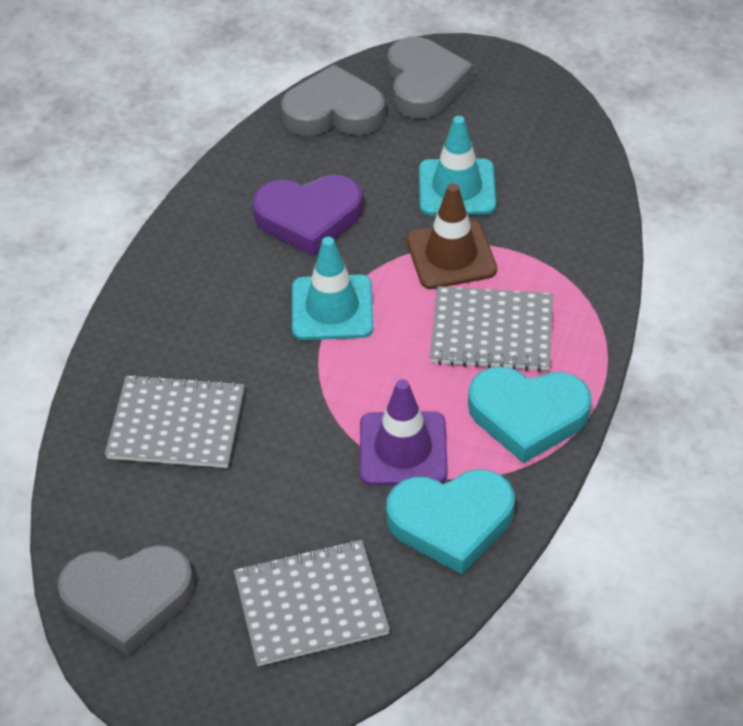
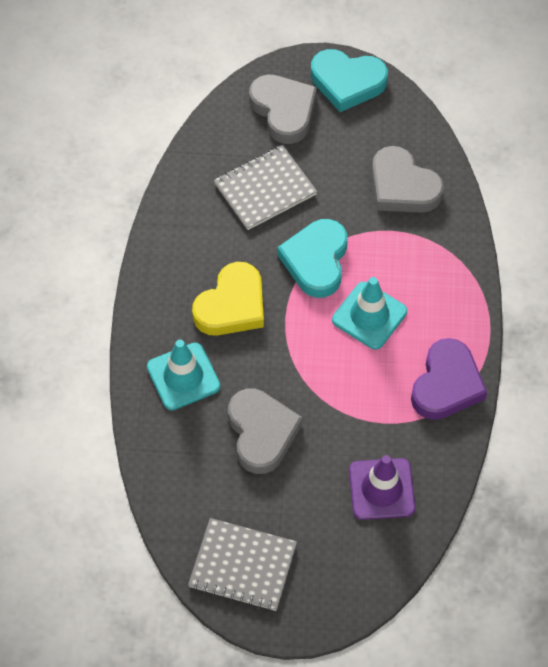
brown traffic cone: 1 -> 0
grey notebook: 3 -> 2
yellow heart: 0 -> 1

